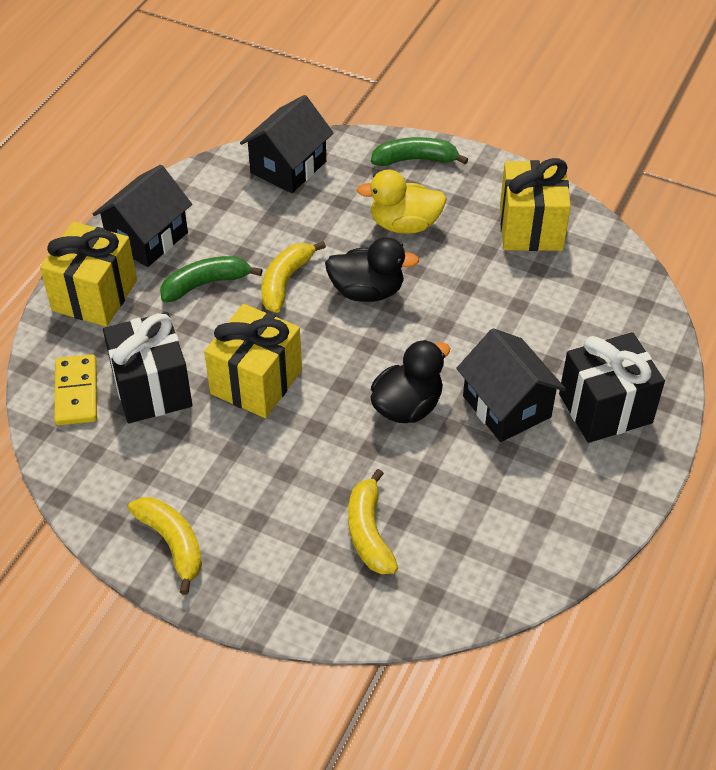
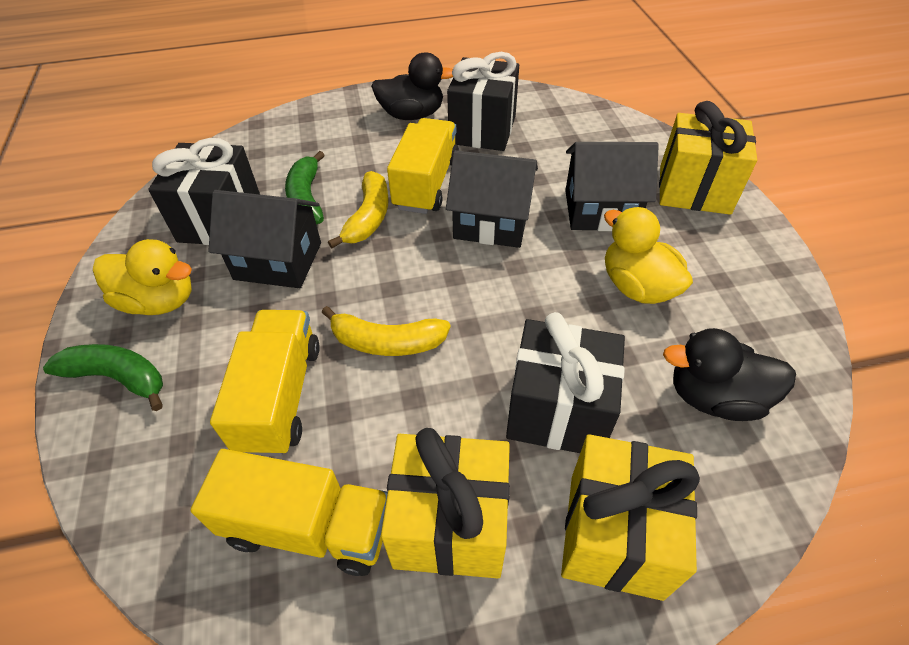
black gift: 2 -> 3
yellow banana: 3 -> 2
yellow domino: 1 -> 0
yellow duck: 1 -> 2
yellow truck: 0 -> 3

